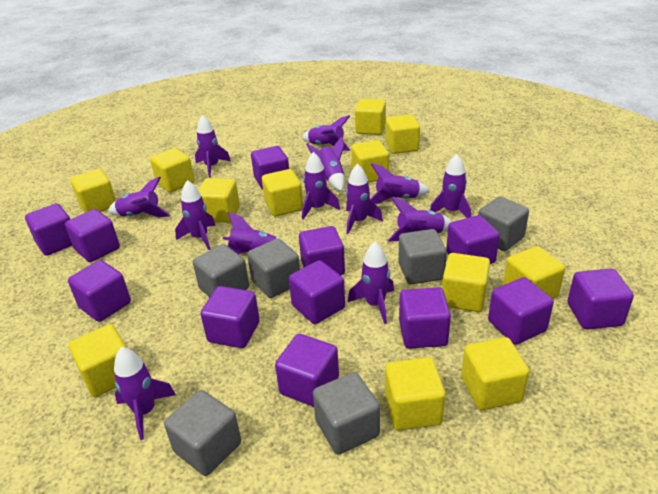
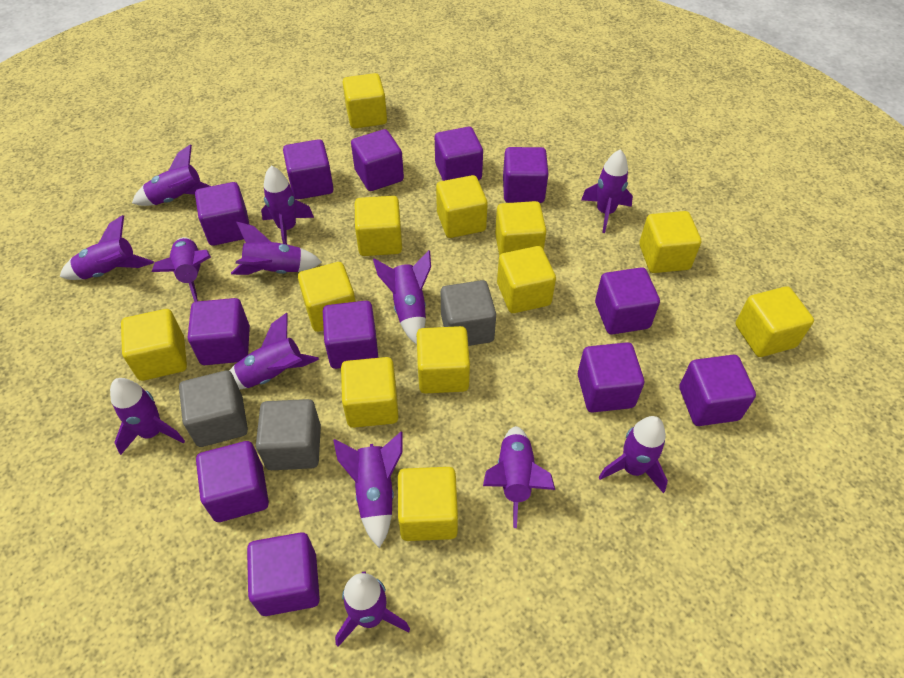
grey cube: 6 -> 3

